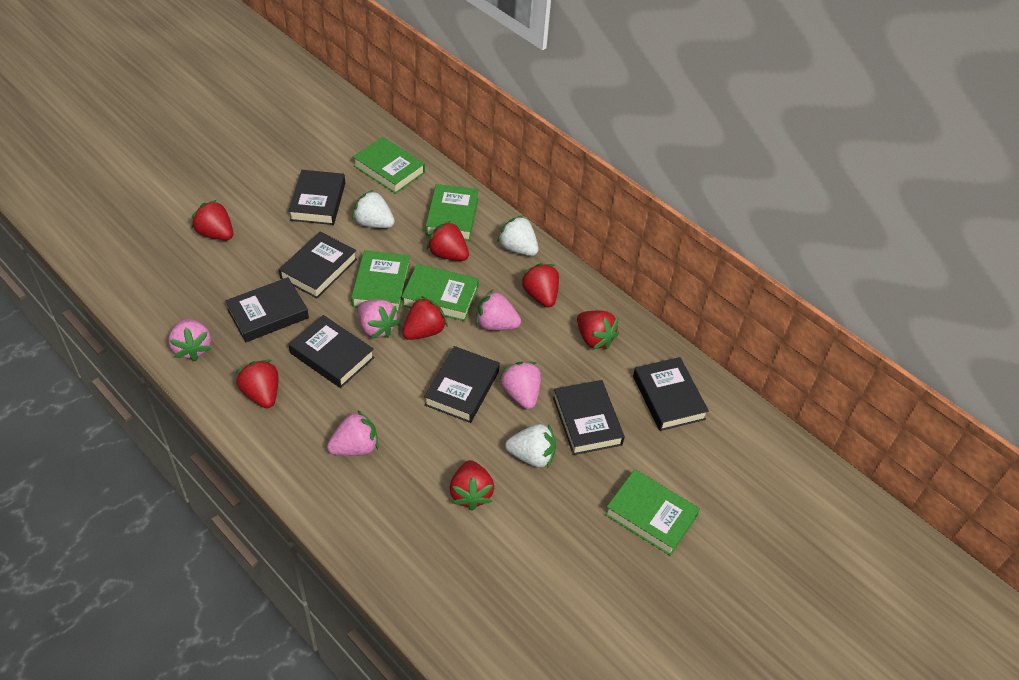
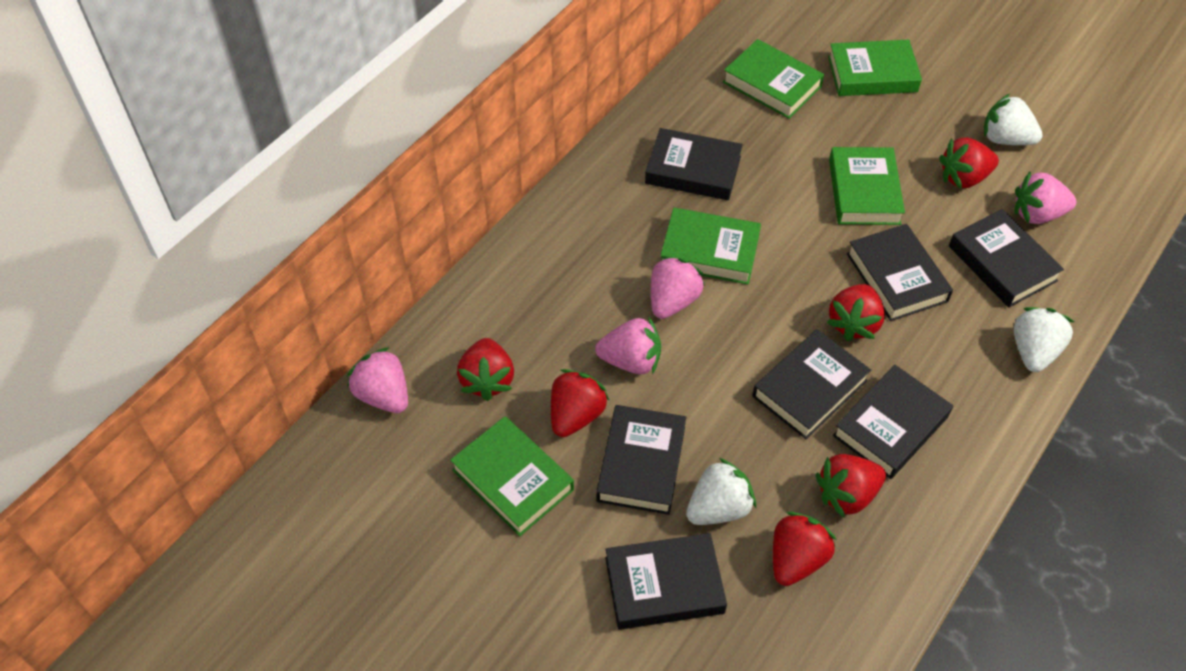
pink strawberry: 5 -> 4
red strawberry: 7 -> 6

